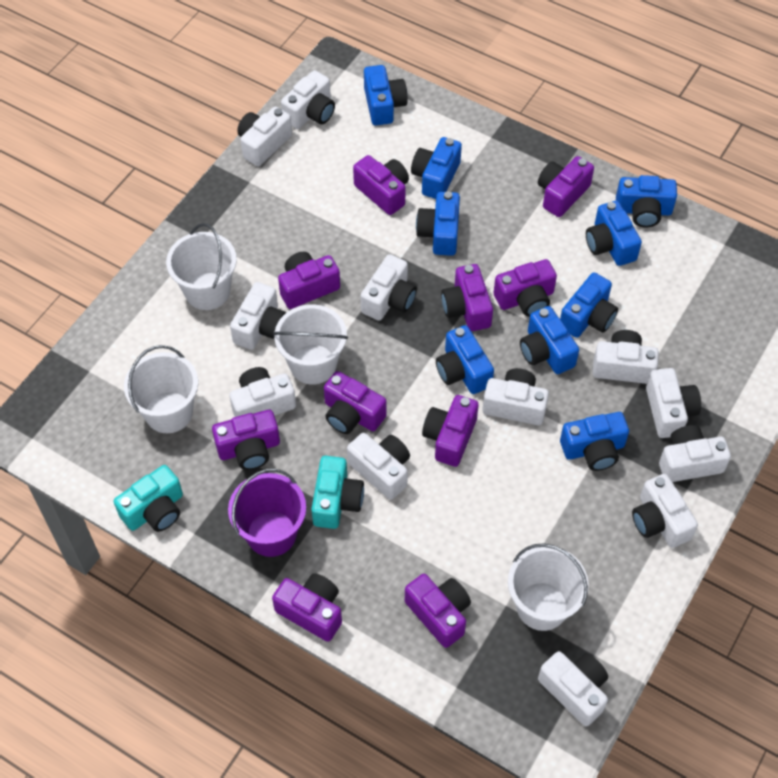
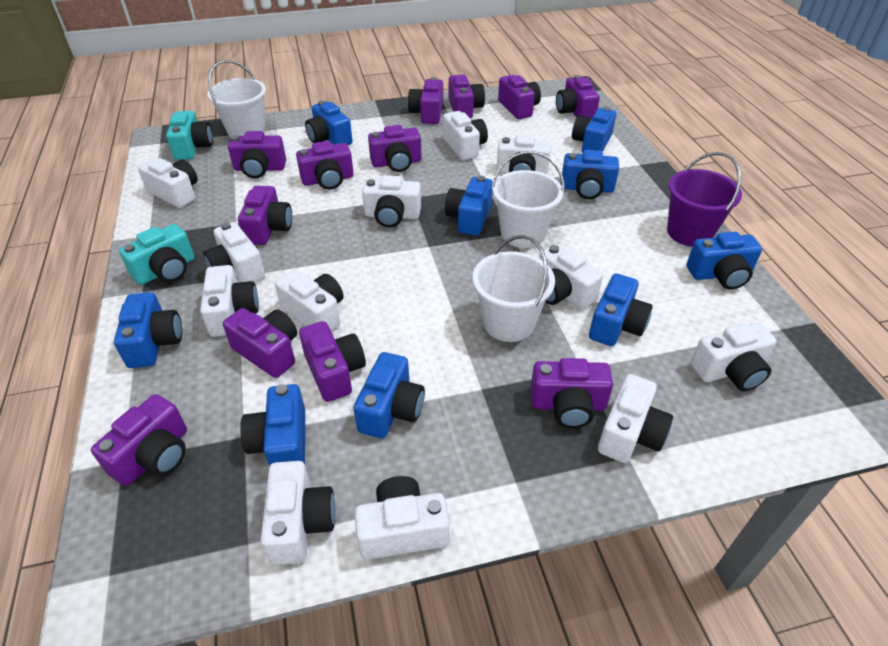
purple camera: 10 -> 12
white bucket: 4 -> 3

